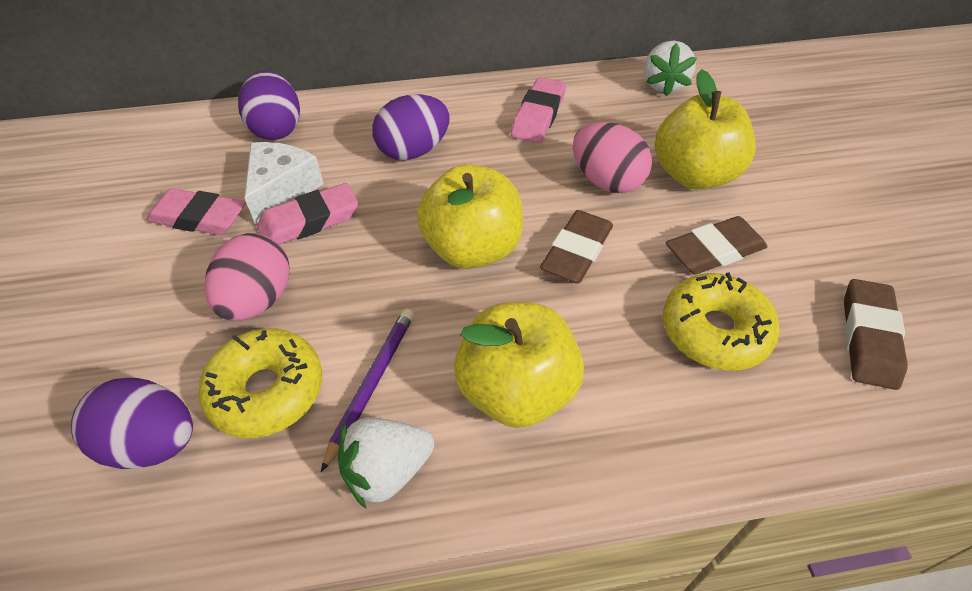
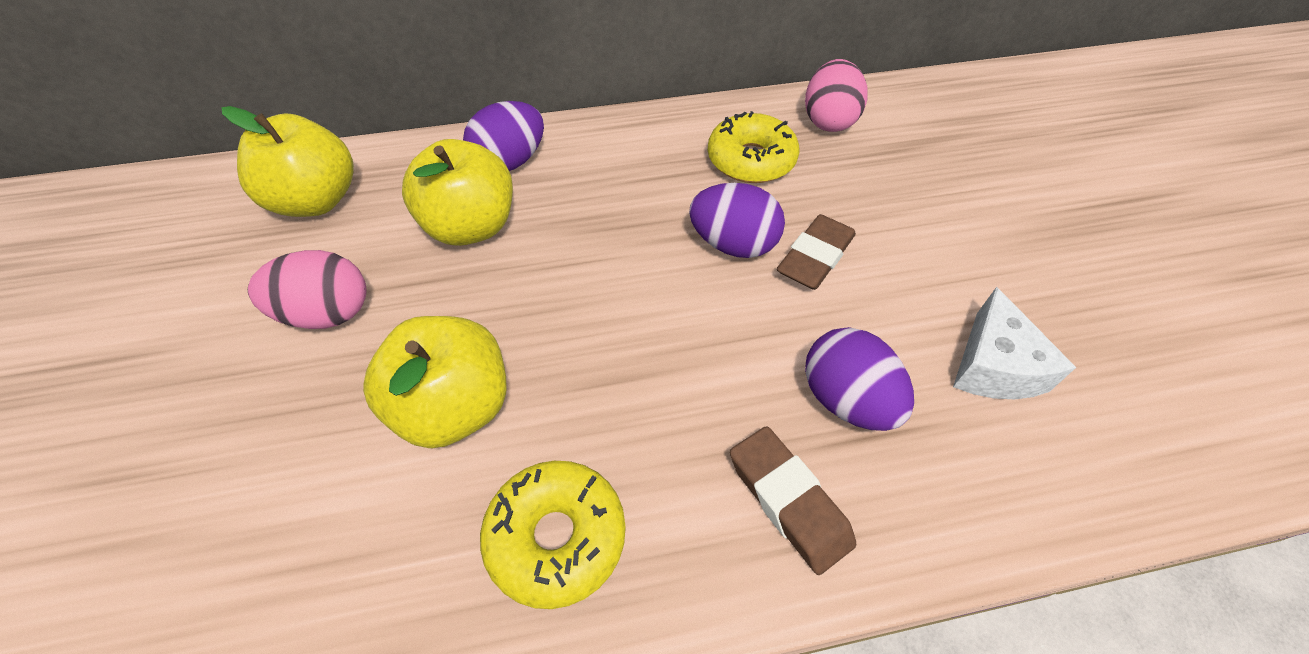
brown eraser: 3 -> 2
pink eraser: 3 -> 0
purple pencil: 1 -> 0
white strawberry: 2 -> 0

